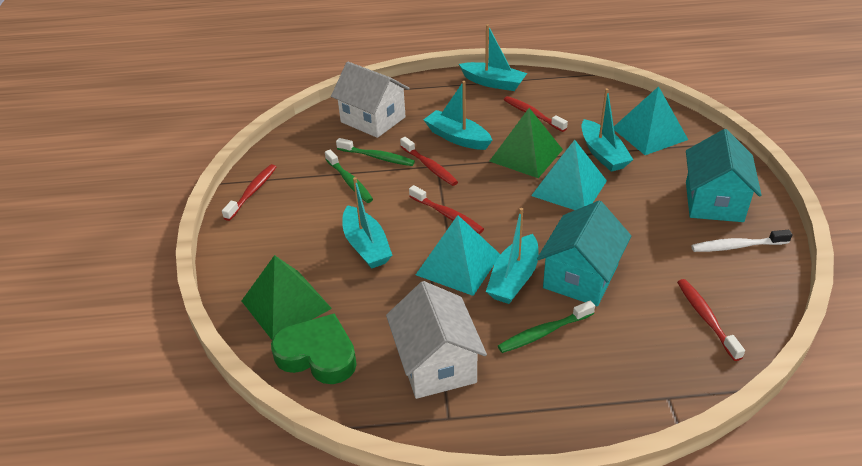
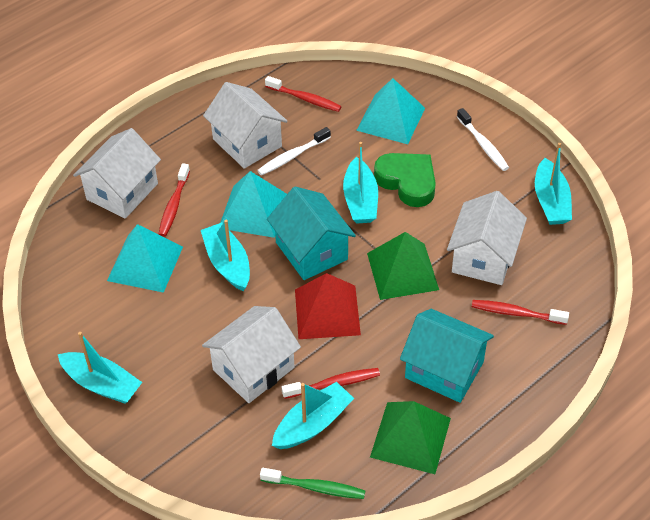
green toothbrush: 3 -> 1
red pyramid: 0 -> 1
red toothbrush: 5 -> 4
white house: 2 -> 4
white toothbrush: 1 -> 2

